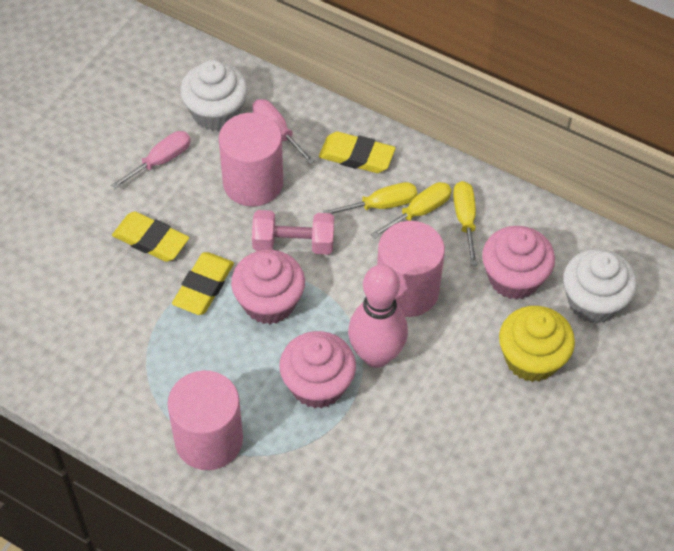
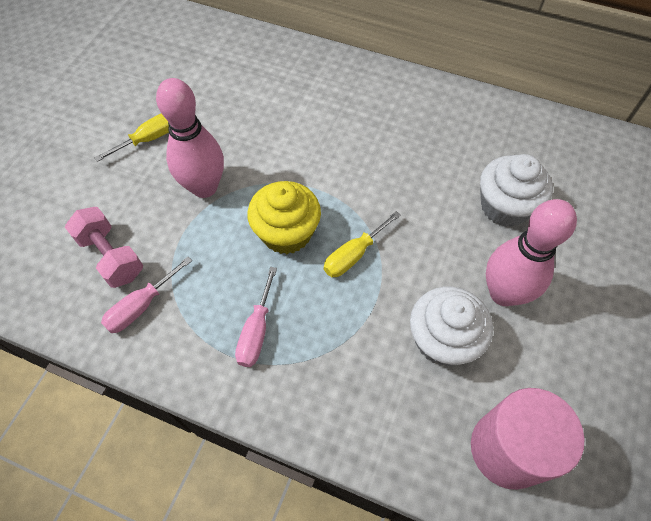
pink bowling pin: 1 -> 2
pink cupcake: 3 -> 0
pink cylinder: 3 -> 1
yellow eraser: 3 -> 0
yellow screwdriver: 3 -> 2

